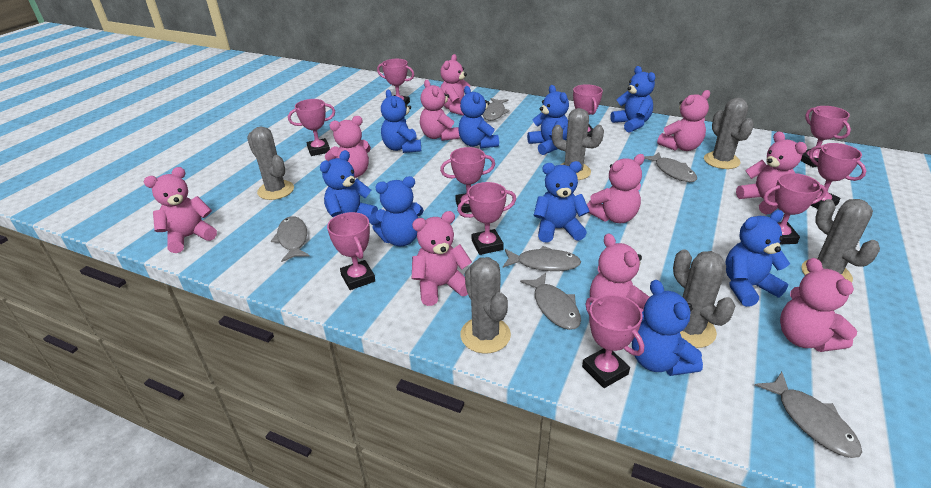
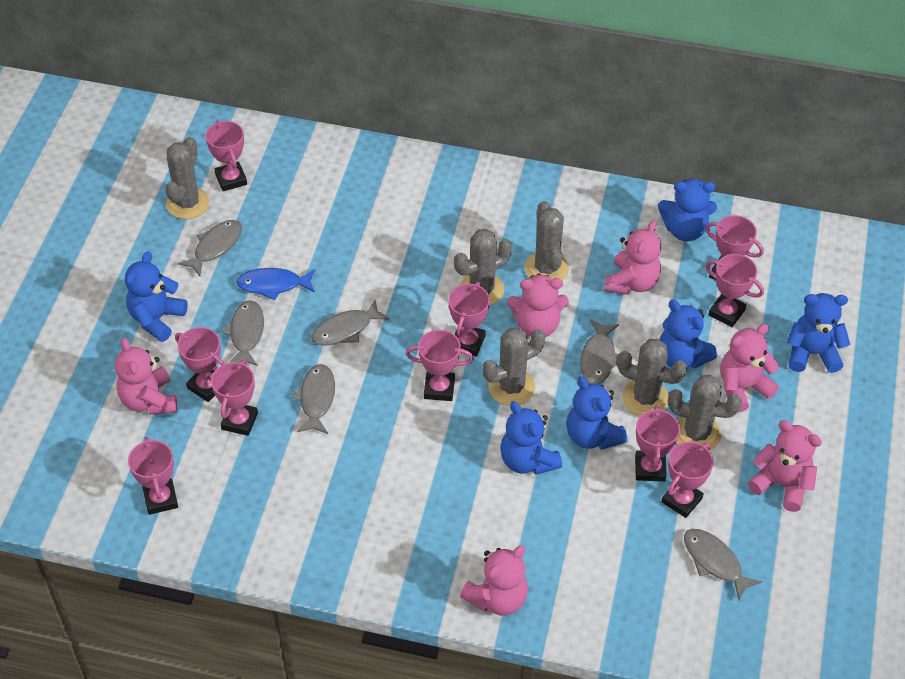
blue fish: 0 -> 1
blue teddy bear: 9 -> 6
pink teddy bear: 10 -> 6

